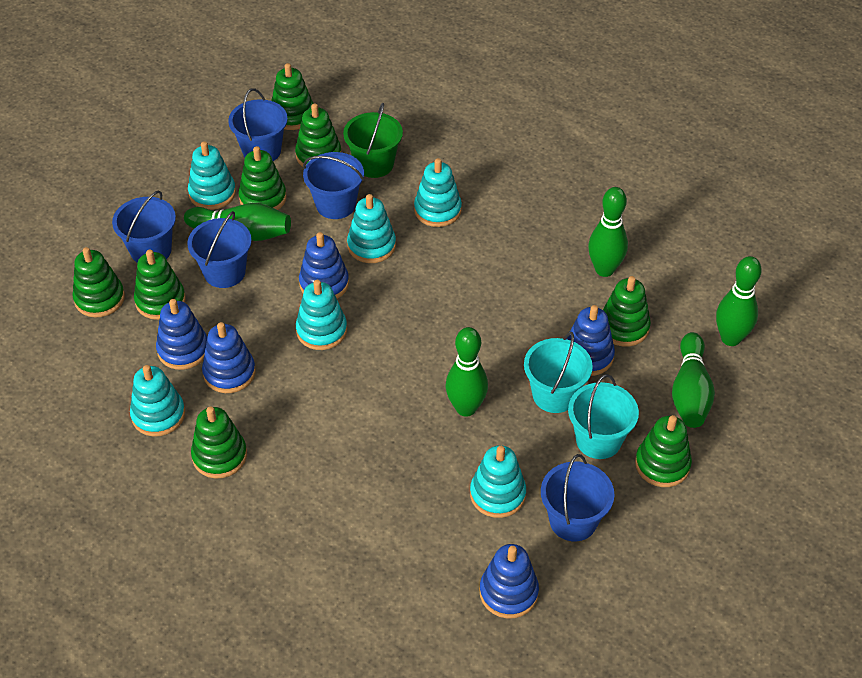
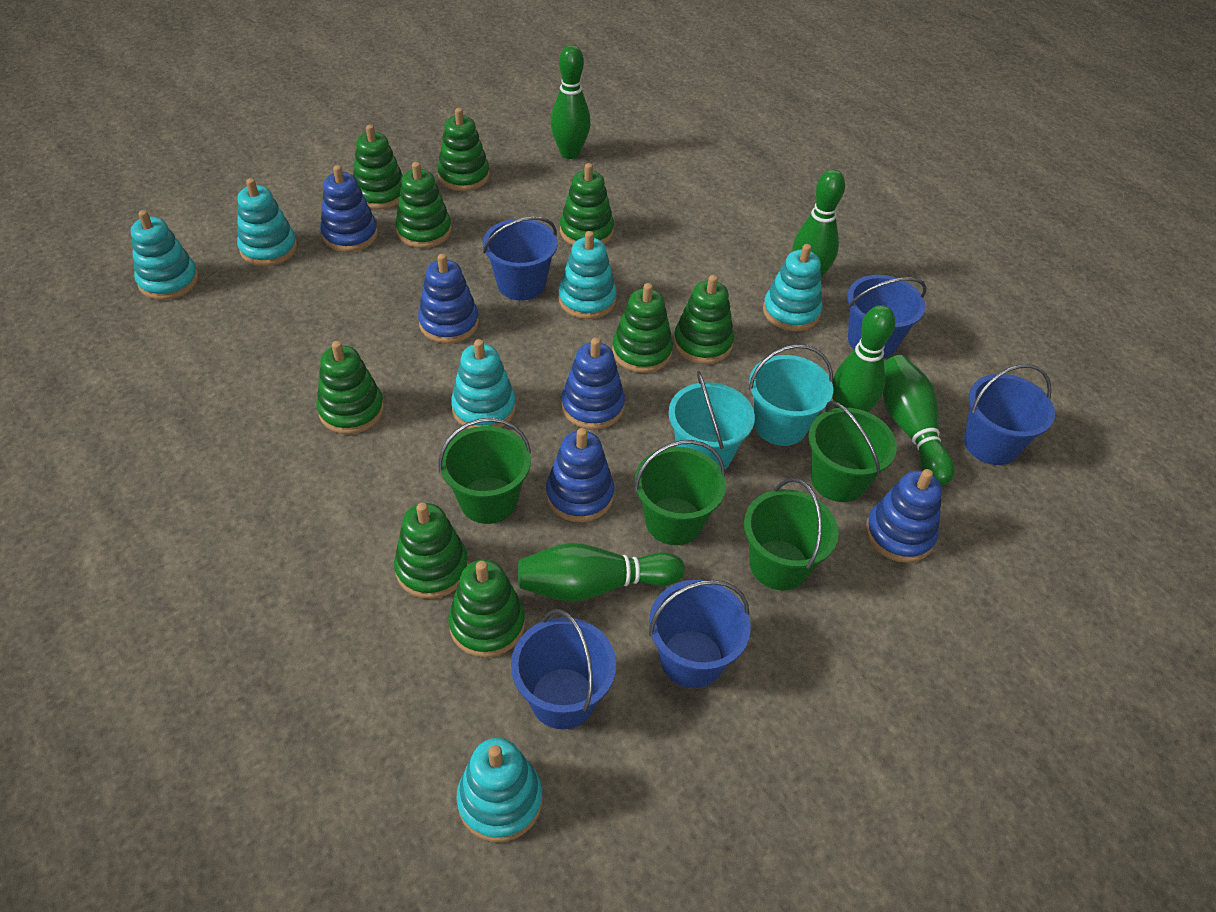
green bucket: 1 -> 4
green stacking toy: 8 -> 9

